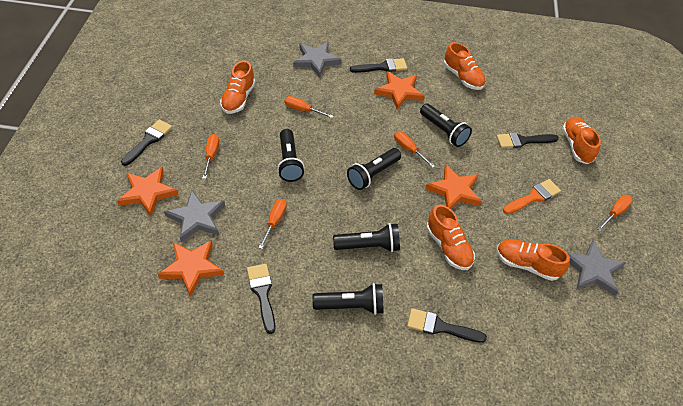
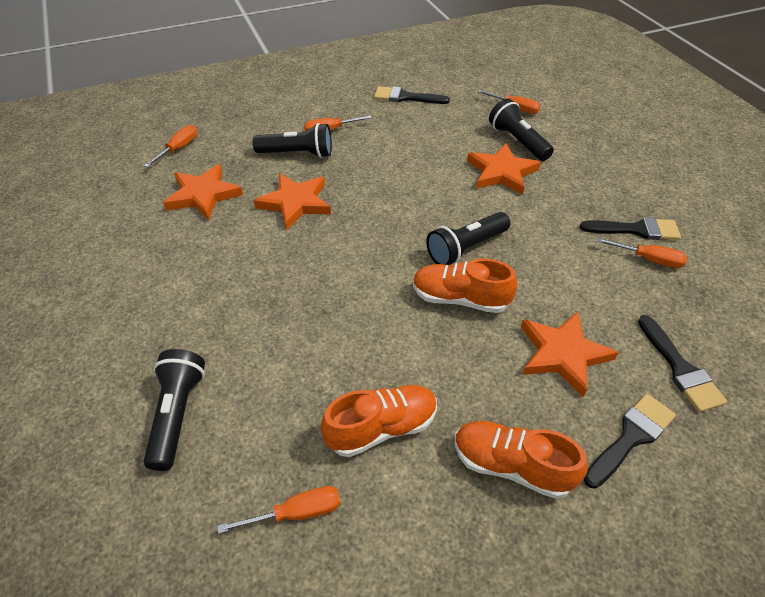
black brush: 5 -> 4
black flashlight: 5 -> 4
grey star: 3 -> 0
orange brush: 1 -> 0
orange shoe: 5 -> 3

